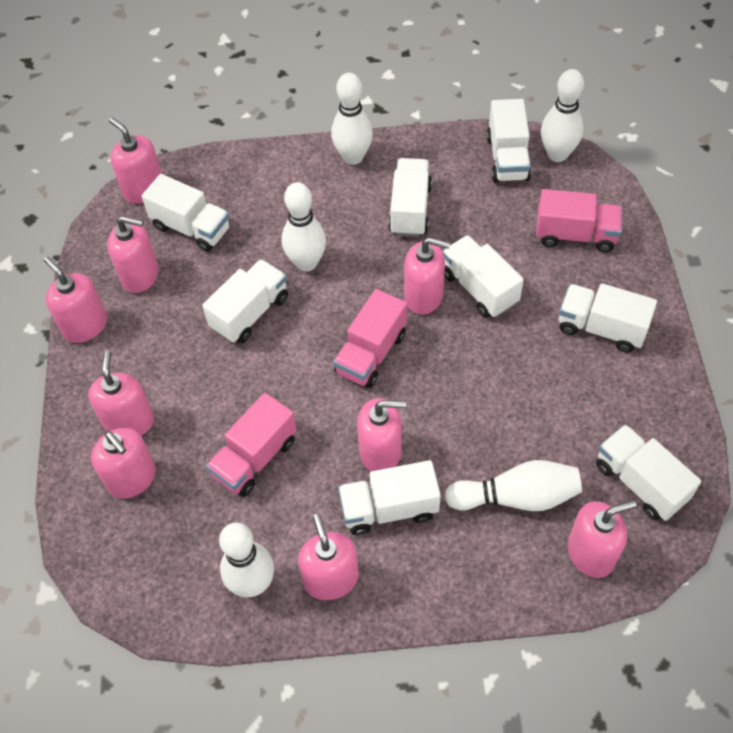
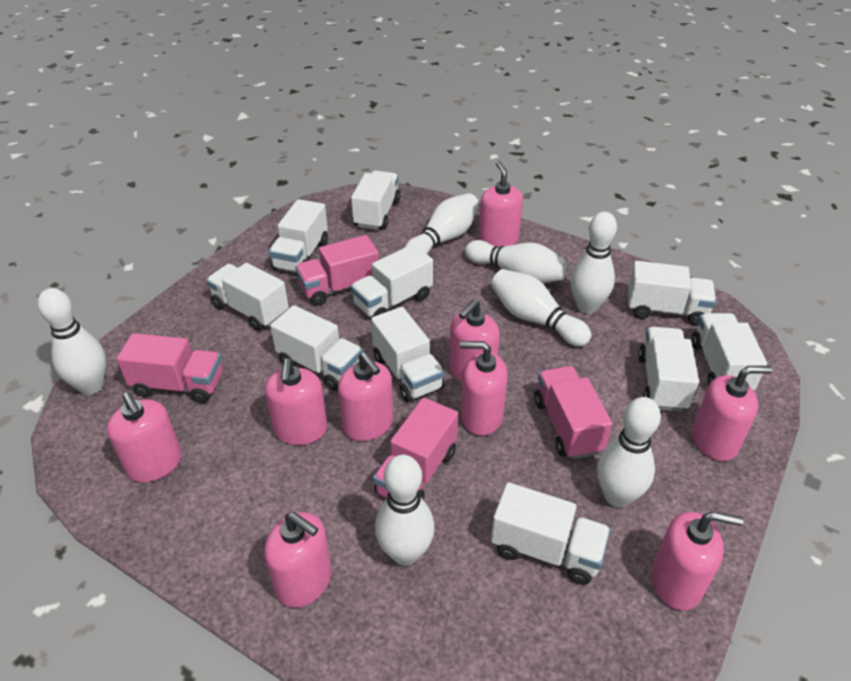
pink truck: 3 -> 4
white bowling pin: 5 -> 7
white truck: 8 -> 10

